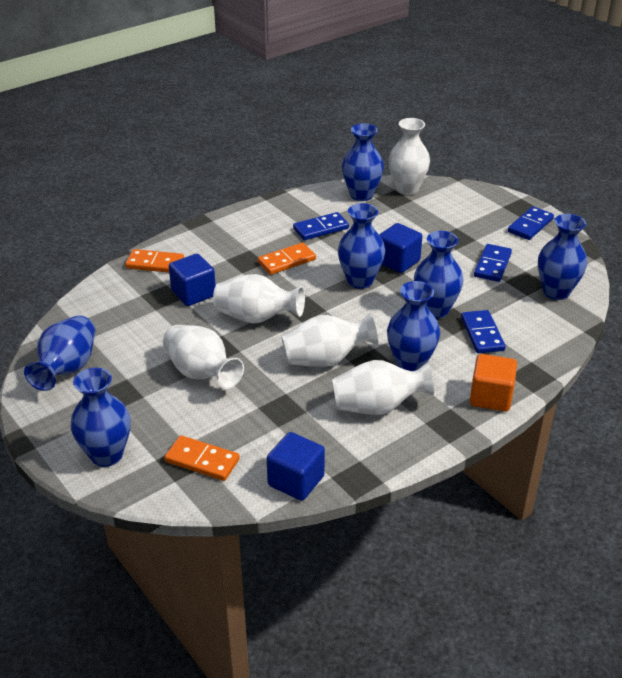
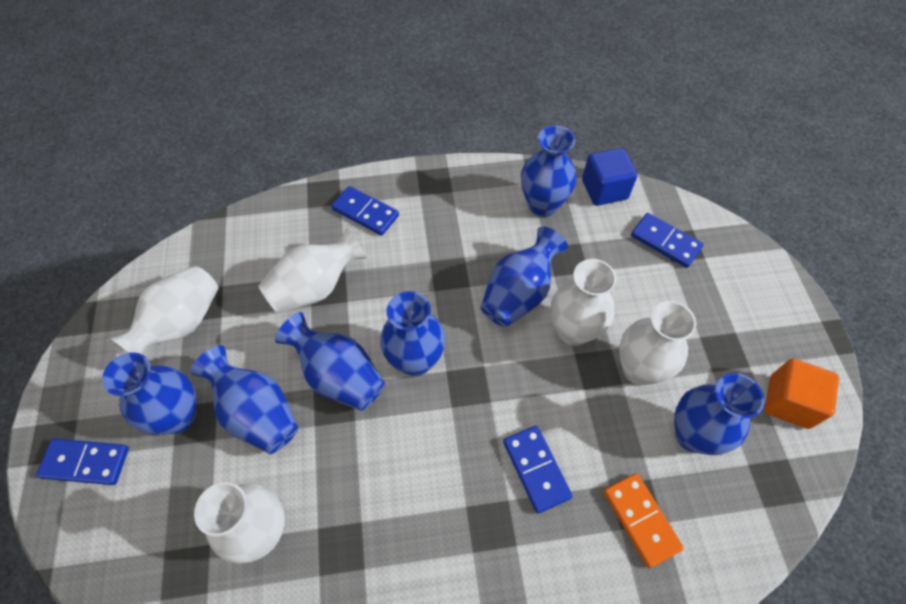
blue cube: 3 -> 1
orange domino: 3 -> 1

